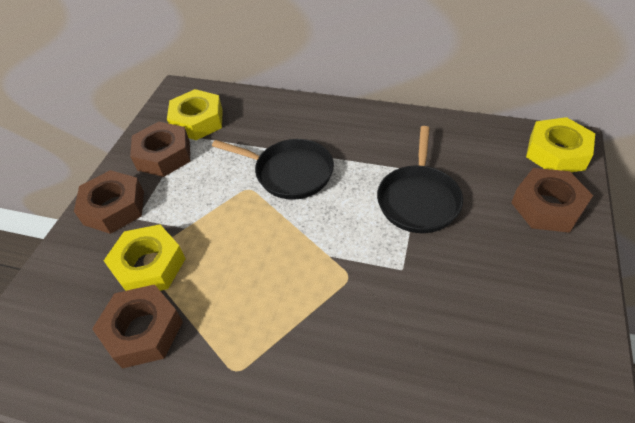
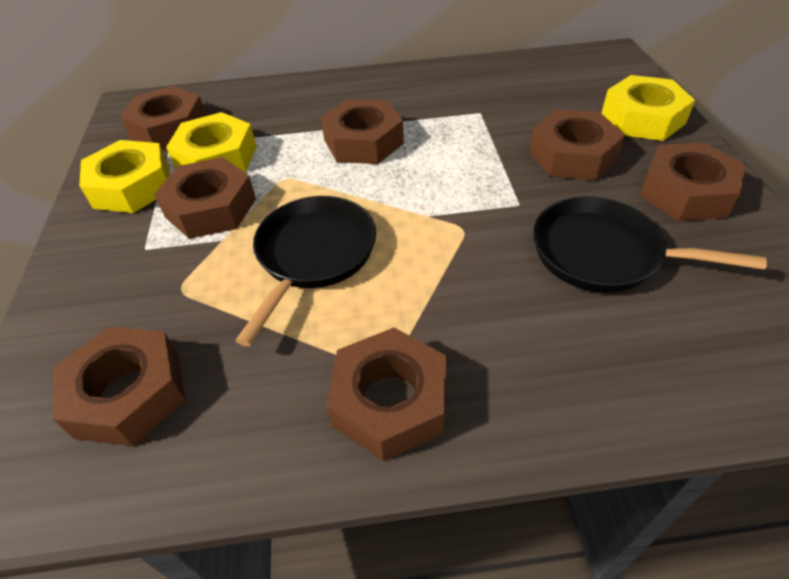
brown nut: 4 -> 7

